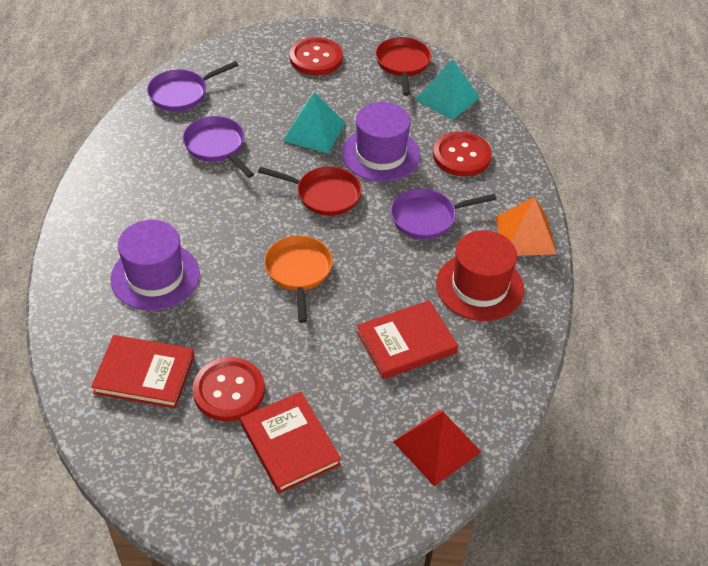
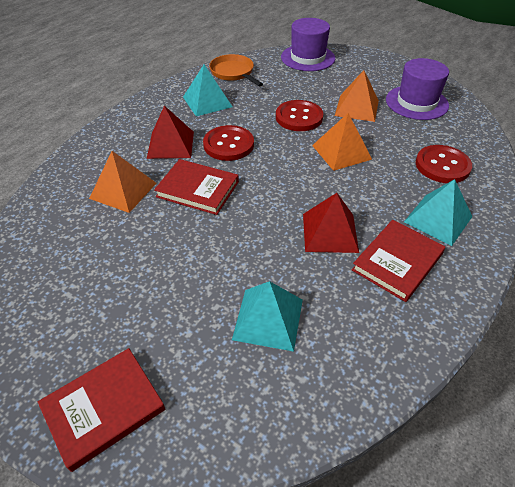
orange pyramid: 1 -> 3
purple pan: 3 -> 0
red hat: 1 -> 0
red pan: 2 -> 0
red pyramid: 1 -> 2
turquoise pyramid: 2 -> 3

